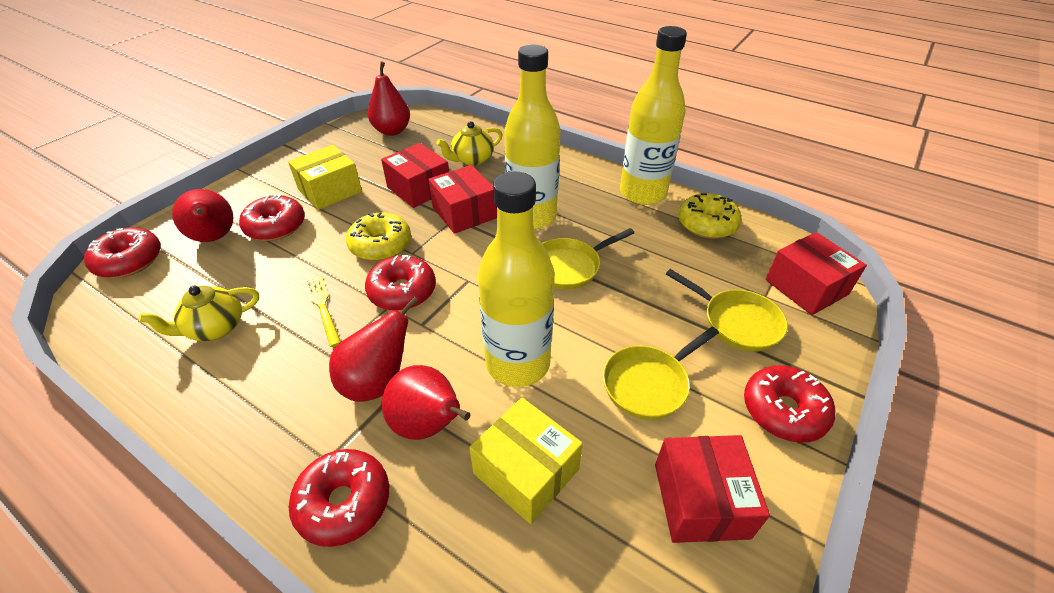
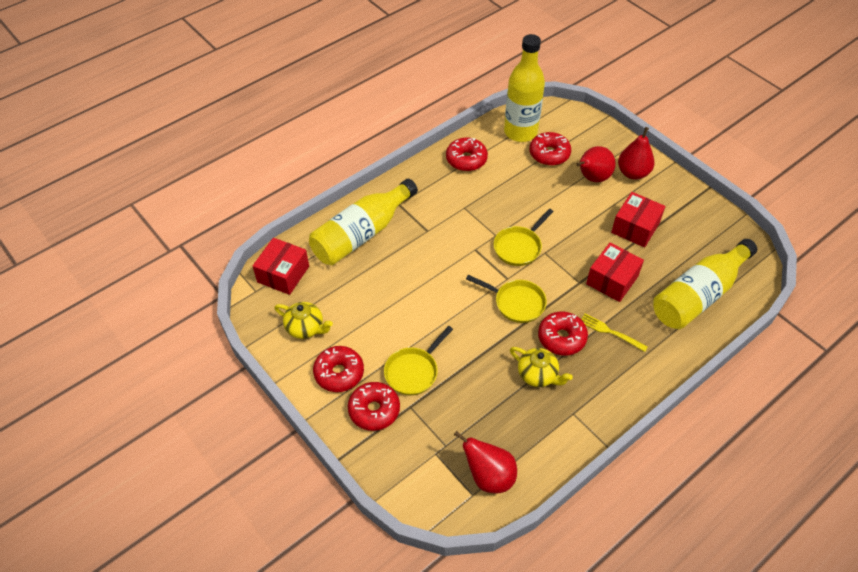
red box: 4 -> 3
red pear: 4 -> 3
yellow box: 2 -> 0
yellow donut: 2 -> 0

